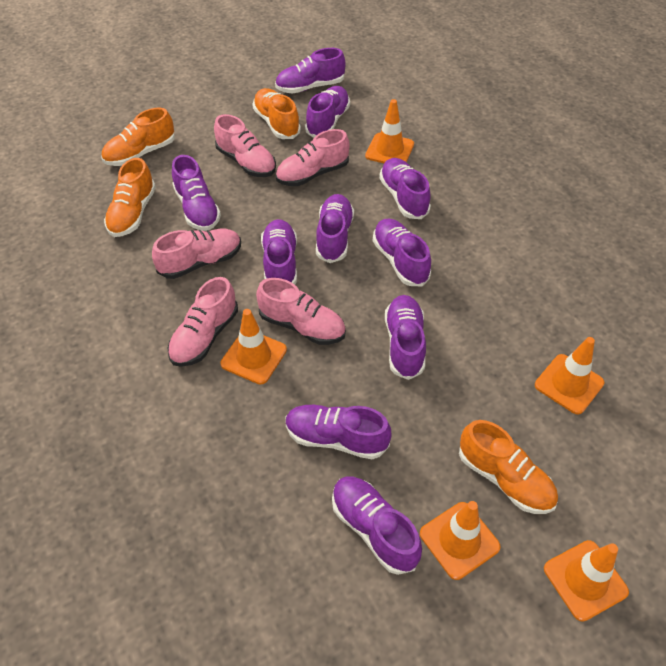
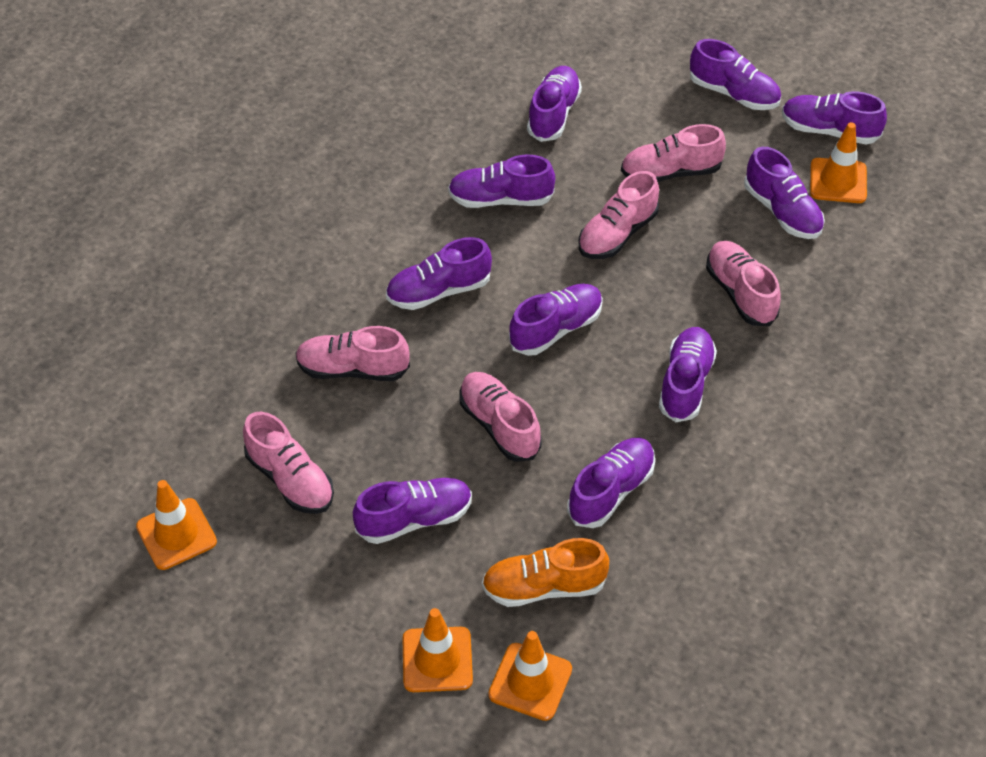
orange shoe: 4 -> 1
orange traffic cone: 5 -> 4
pink shoe: 5 -> 6

